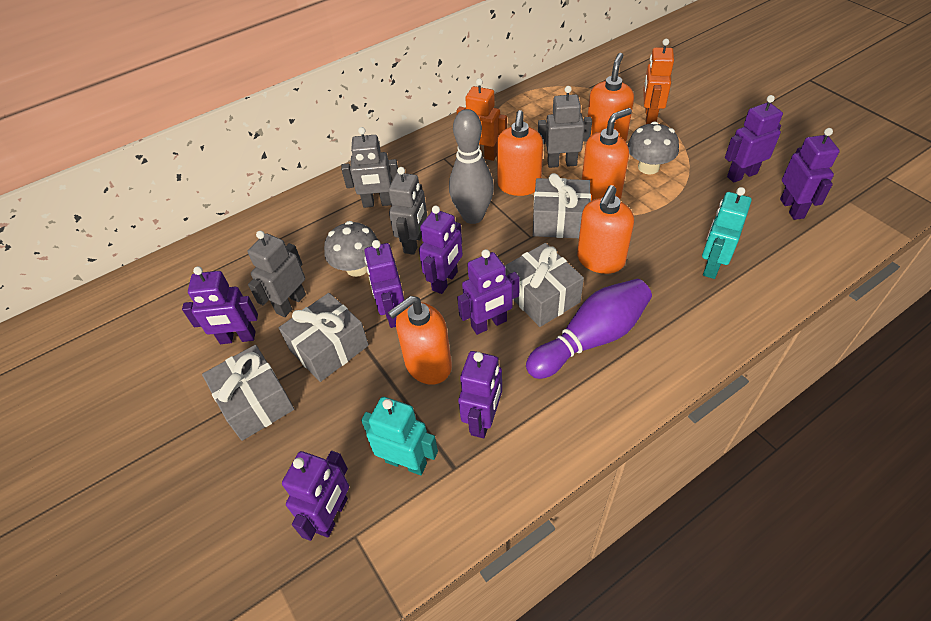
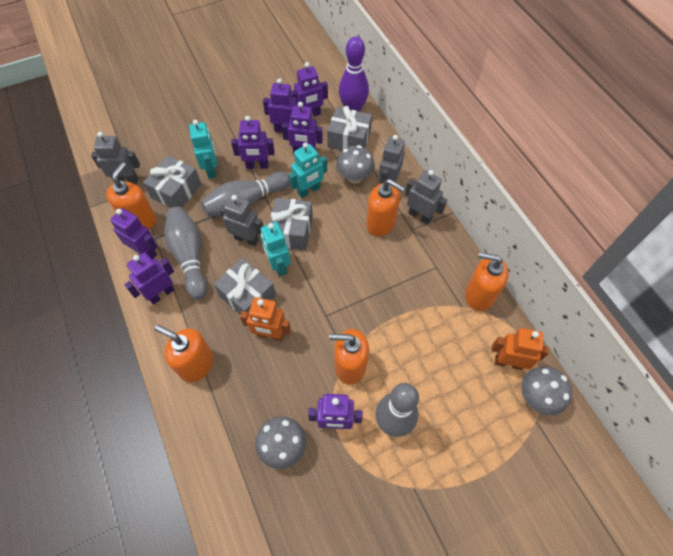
grey bowling pin: 1 -> 3
grey mushroom: 2 -> 3
purple robot: 8 -> 7
turquoise robot: 2 -> 3

